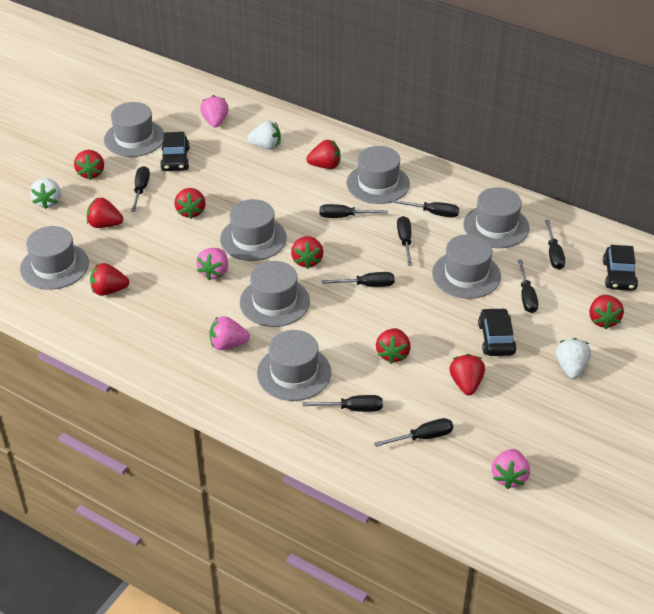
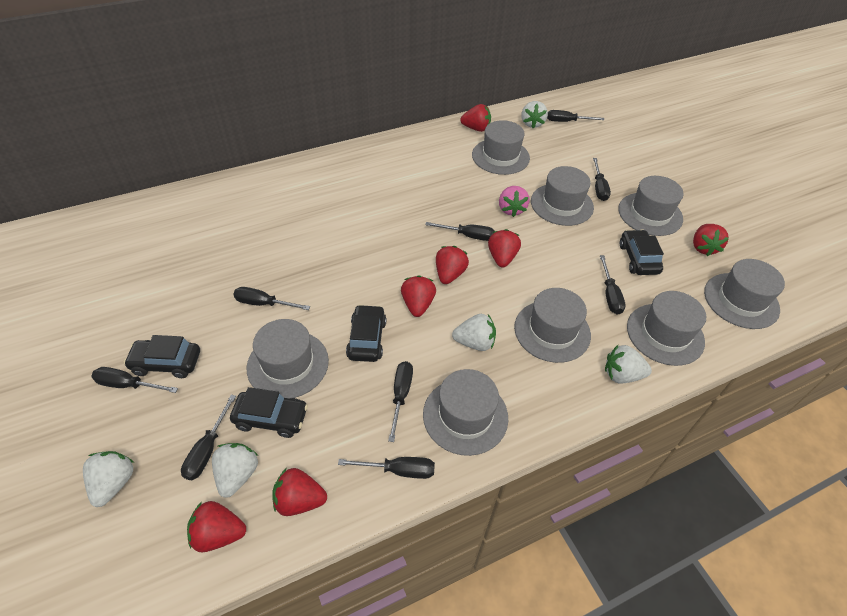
black car: 3 -> 4
pink strawberry: 4 -> 1
red strawberry: 9 -> 7
white strawberry: 3 -> 5

